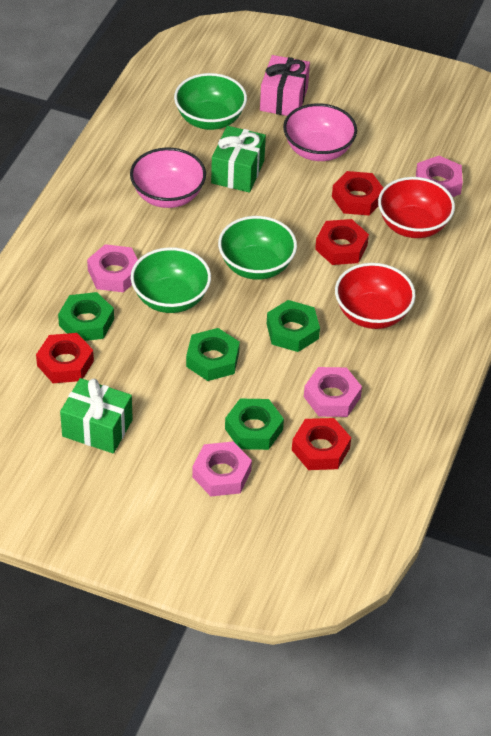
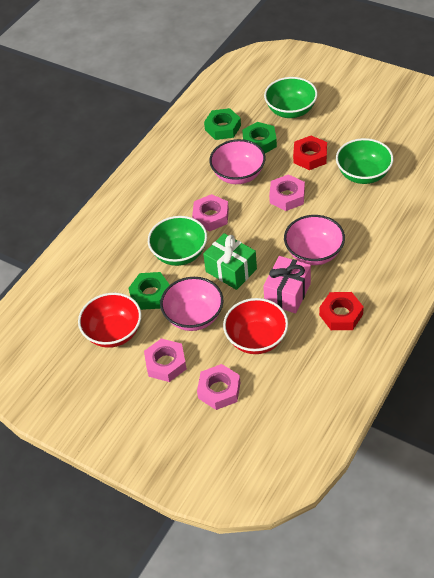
green gift: 2 -> 1
green nut: 4 -> 3
pink bowl: 2 -> 3
red nut: 4 -> 2

